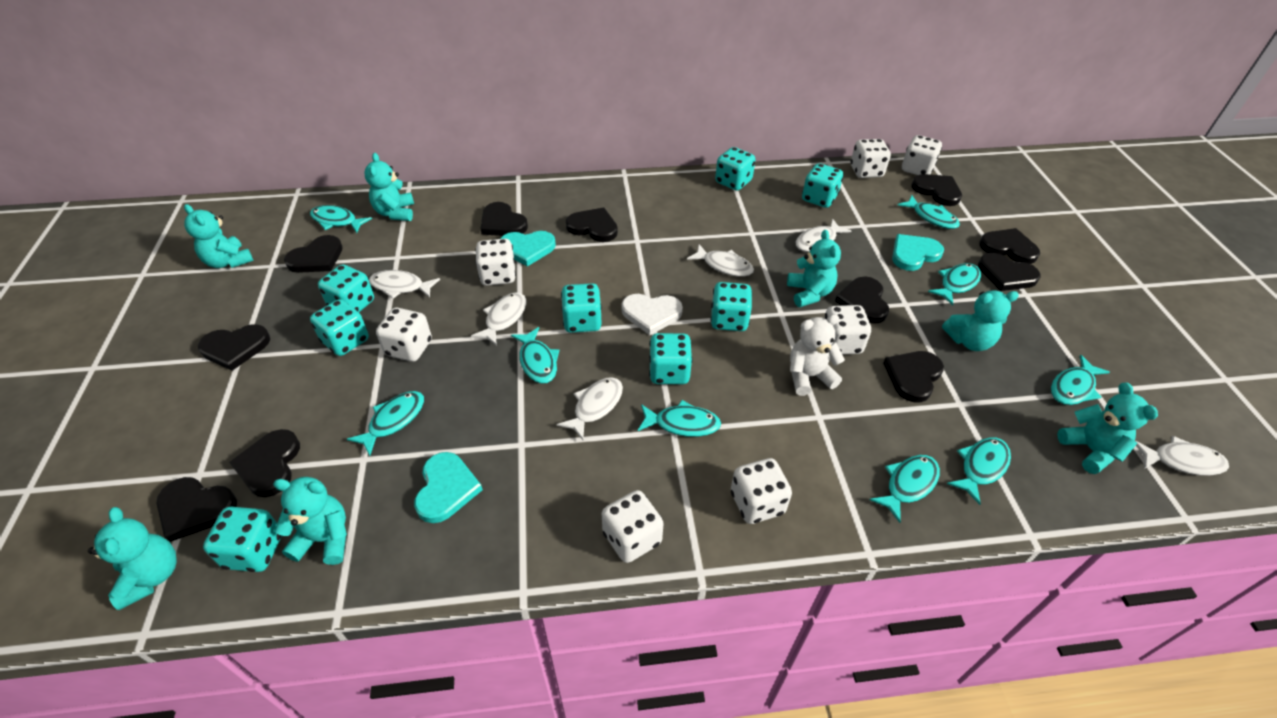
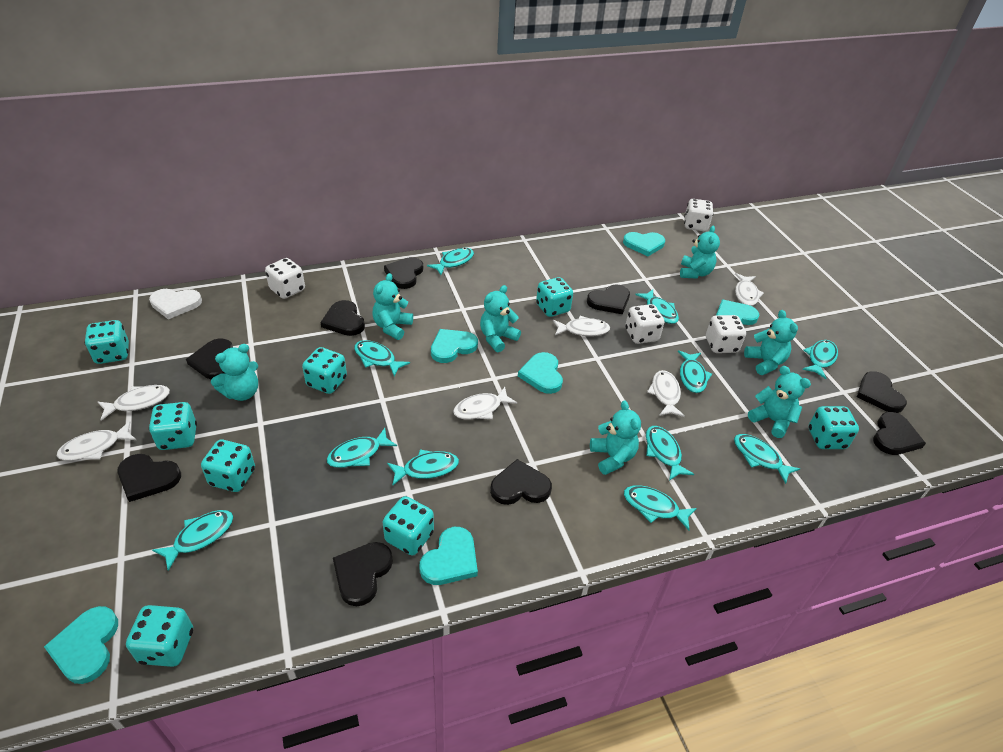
black heart: 11 -> 9
turquoise fish: 9 -> 11
turquoise heart: 3 -> 6
white dice: 7 -> 4
white teddy bear: 1 -> 0

